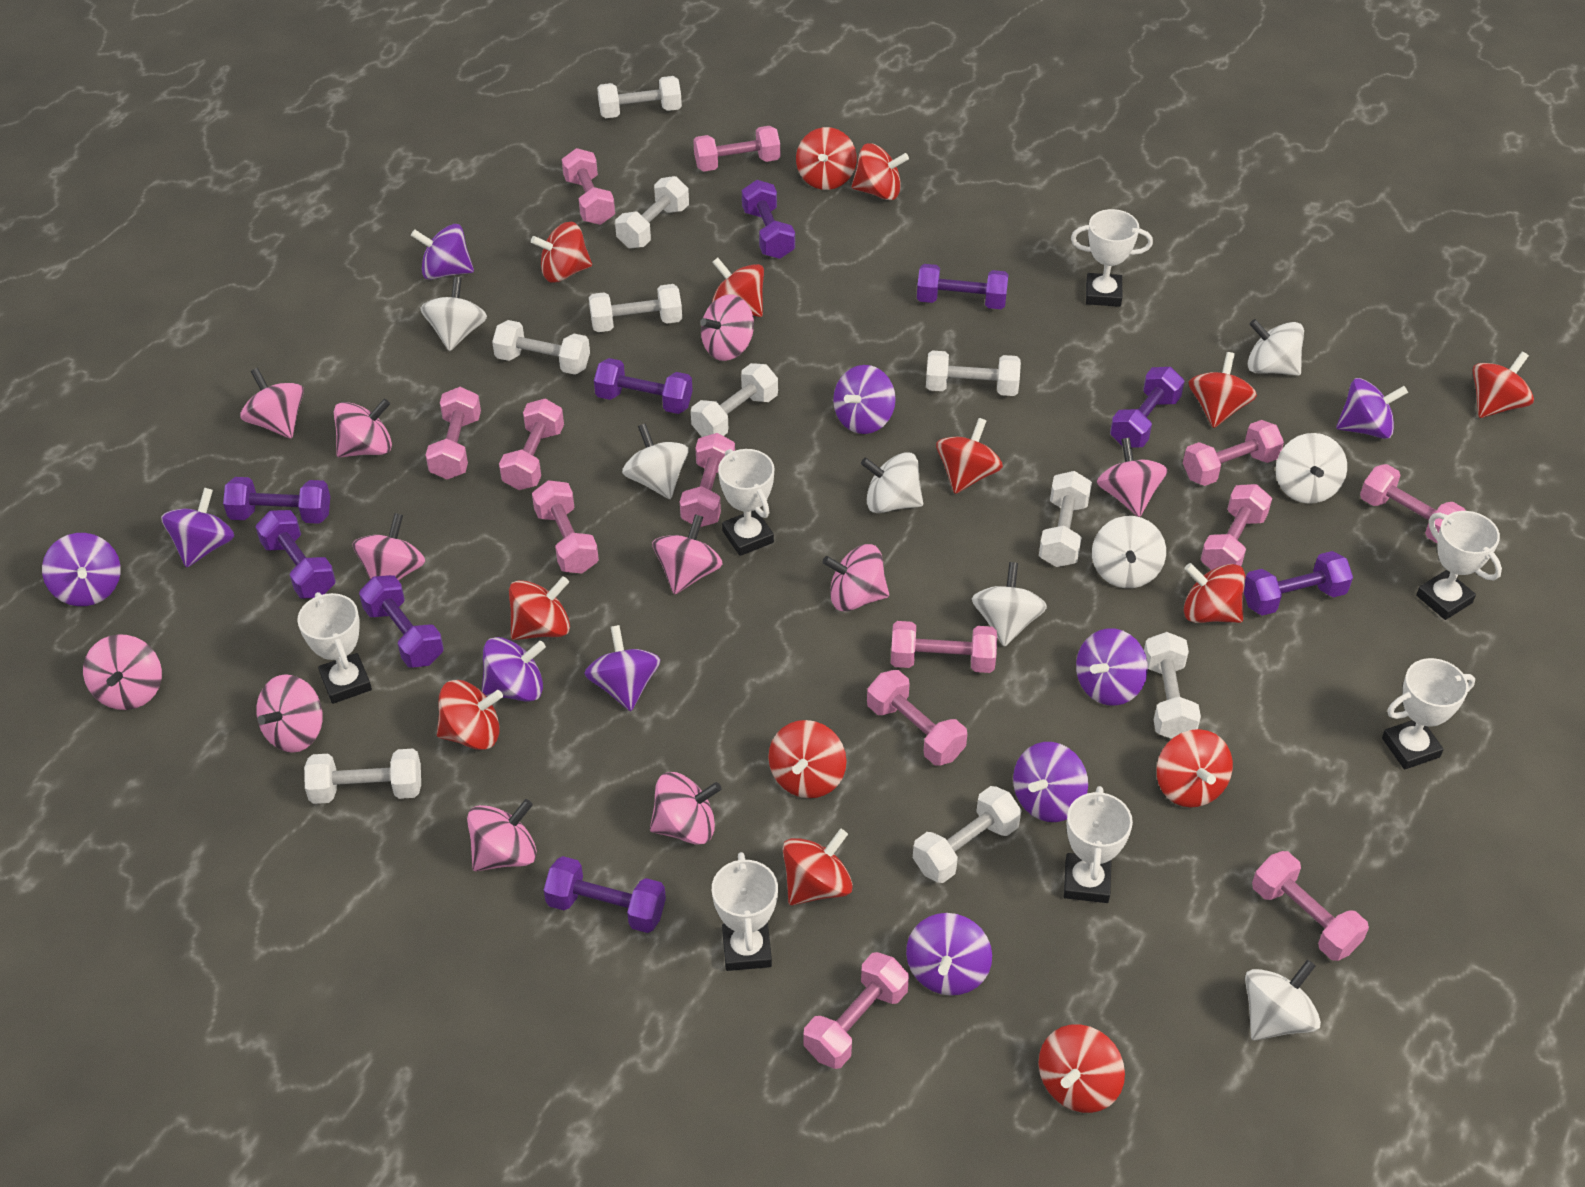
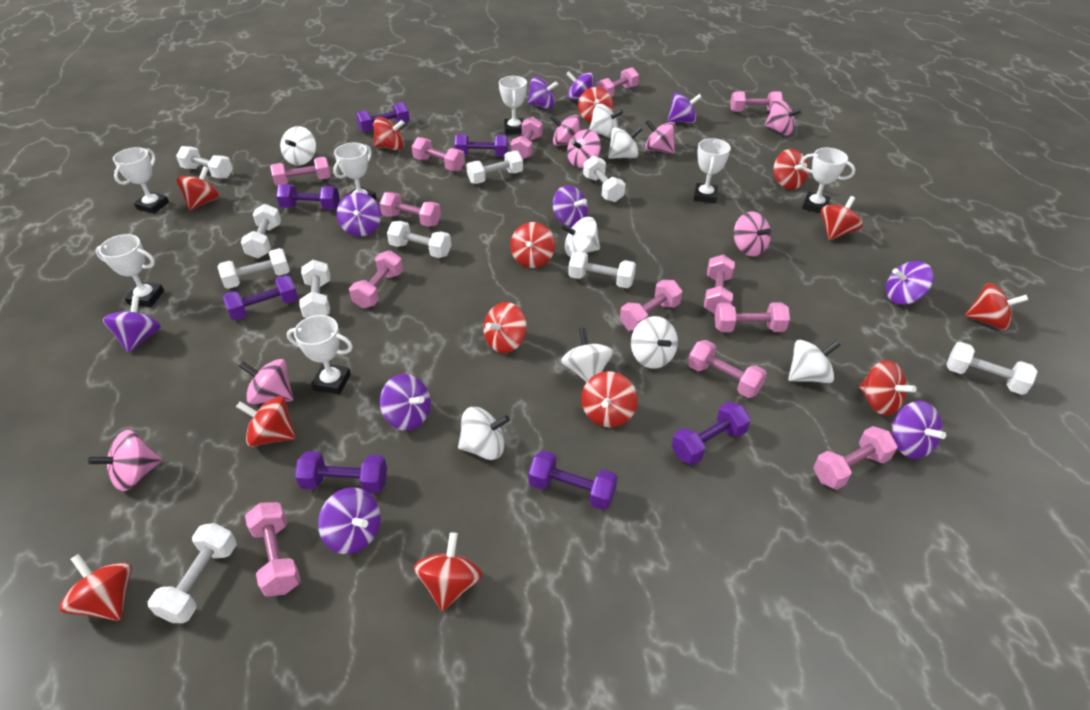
pink spinning top: 11 -> 7
purple dumbbell: 9 -> 7
red spinning top: 14 -> 13

